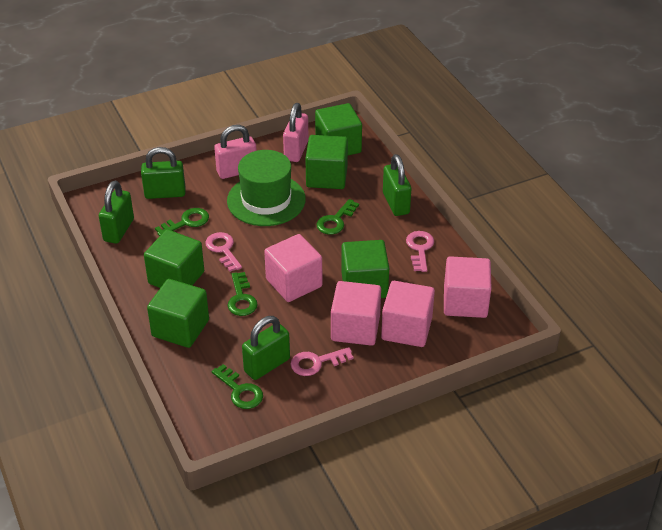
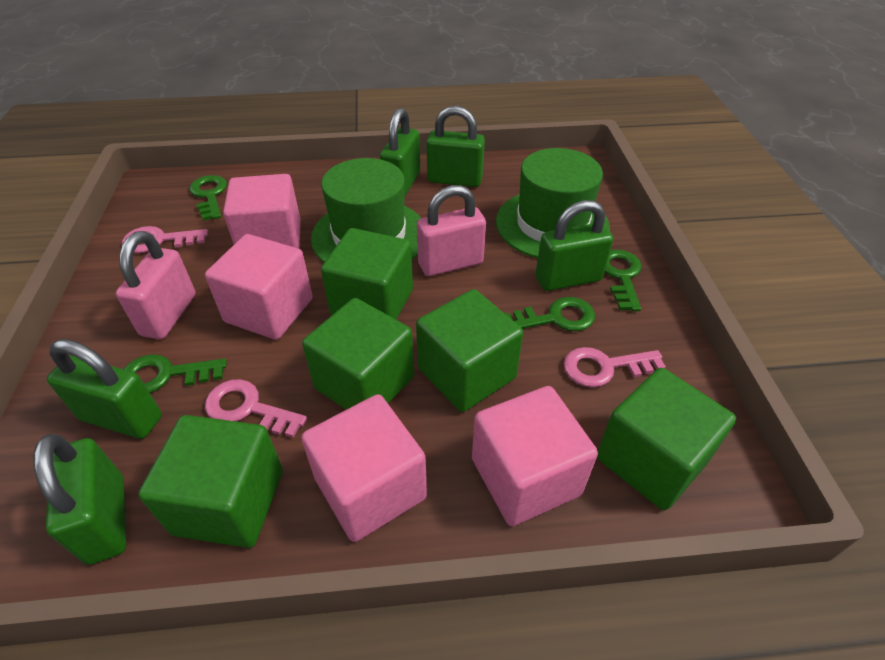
green hat: 1 -> 2
green padlock: 4 -> 5

